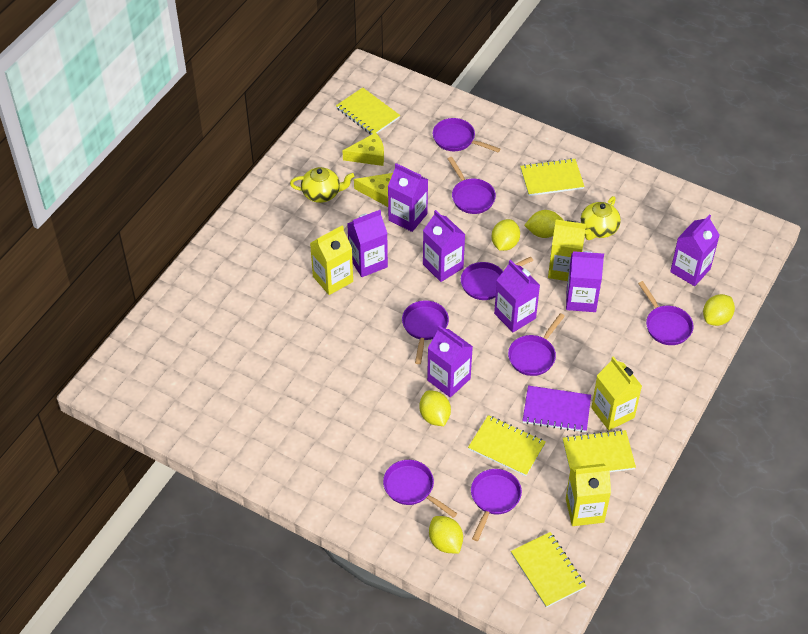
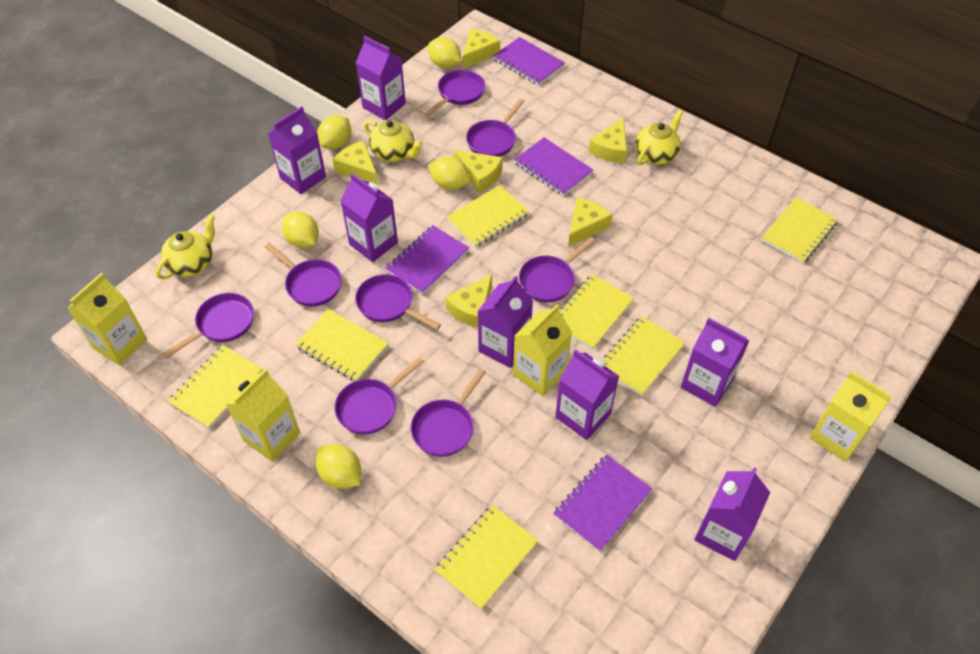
purple notebook: 1 -> 4
yellow cheese: 2 -> 6
yellow notebook: 5 -> 7
yellow teapot: 2 -> 3

